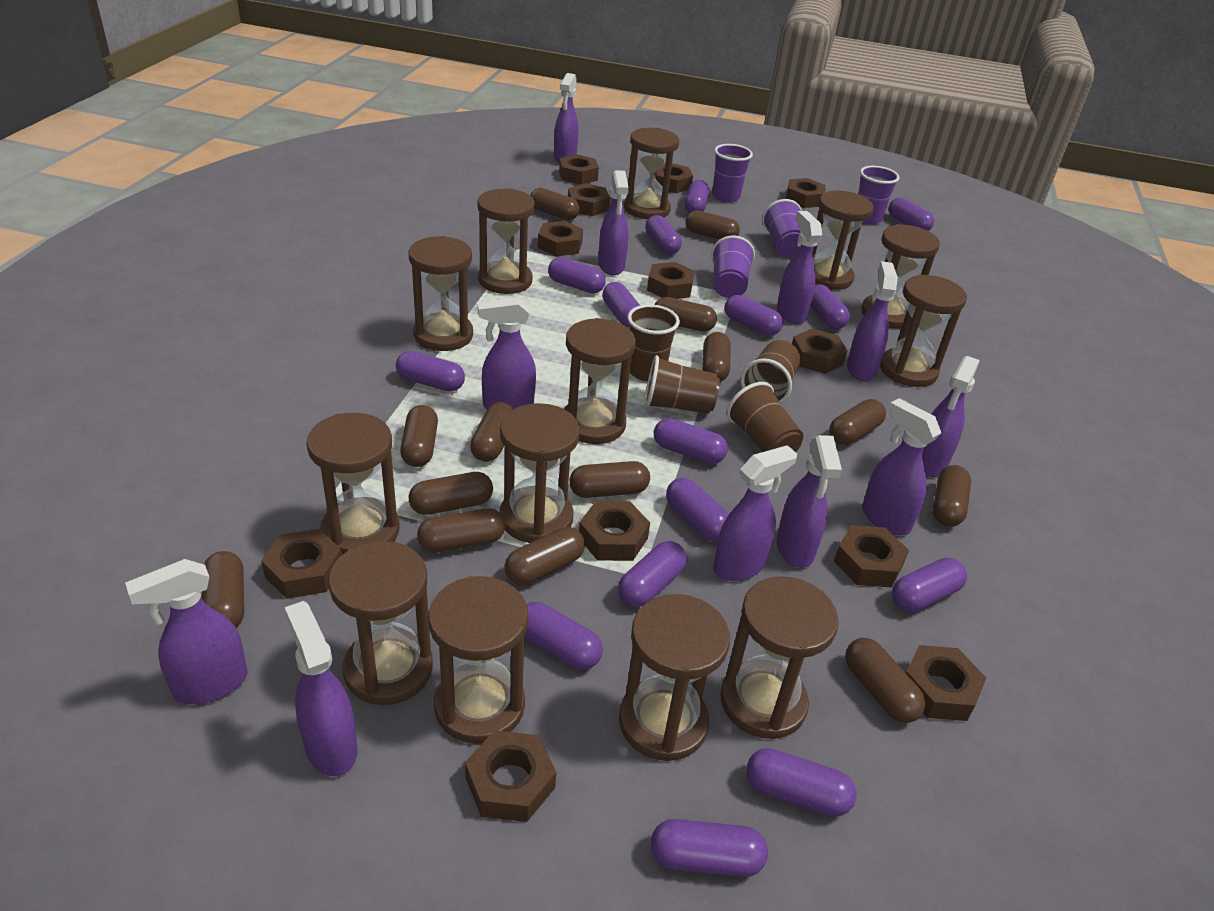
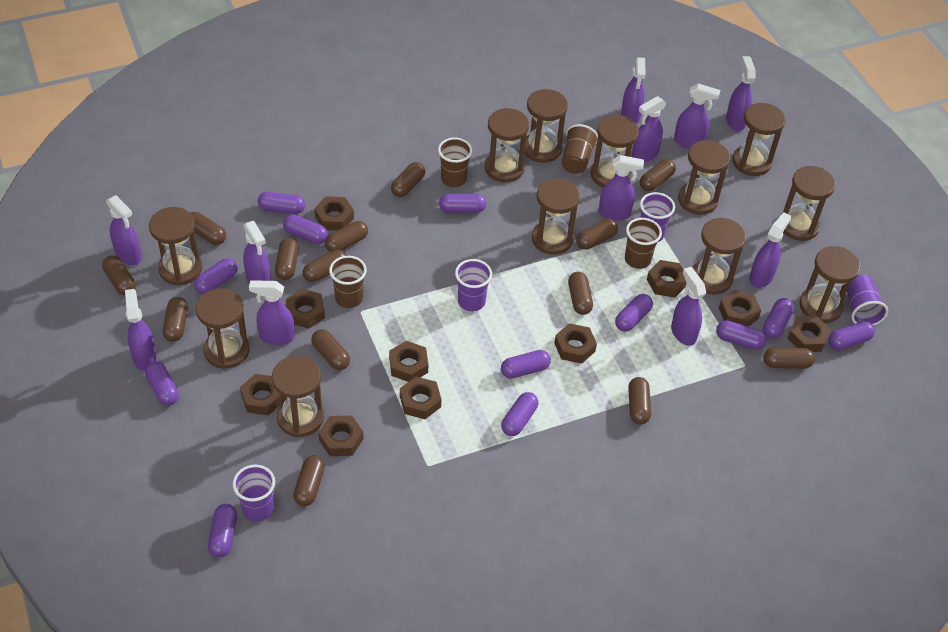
brown hourglass: 13 -> 12
brown nut: 12 -> 10
purple capsule: 15 -> 12

